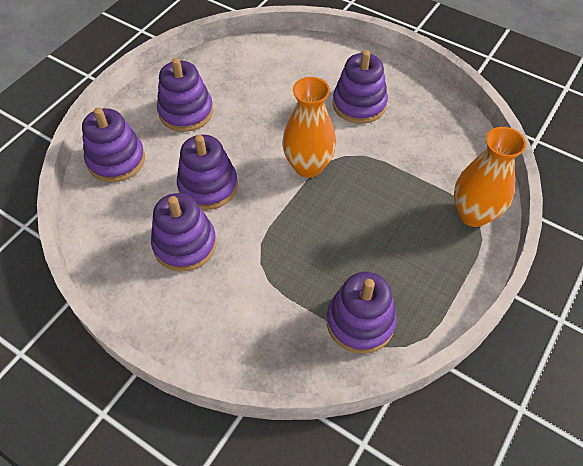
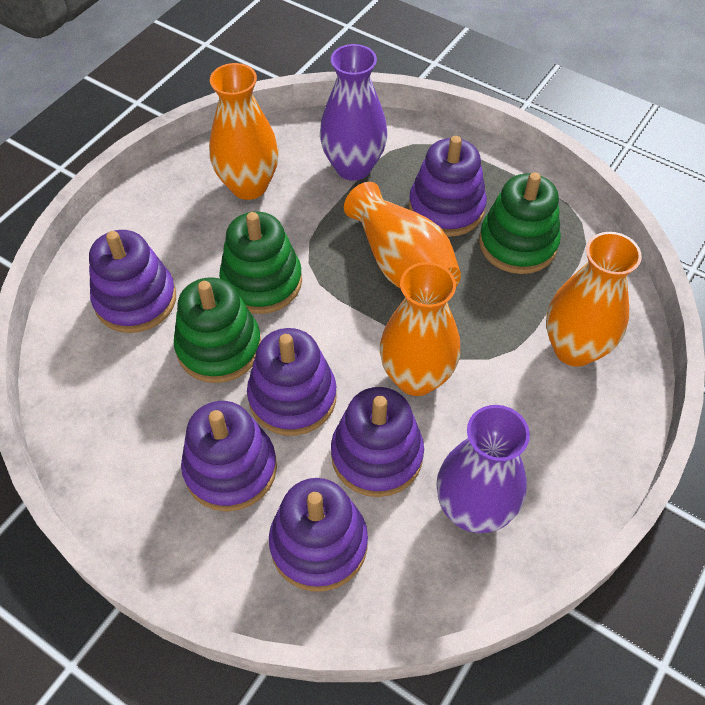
green stacking toy: 0 -> 3
orange vase: 2 -> 4
purple vase: 0 -> 2

